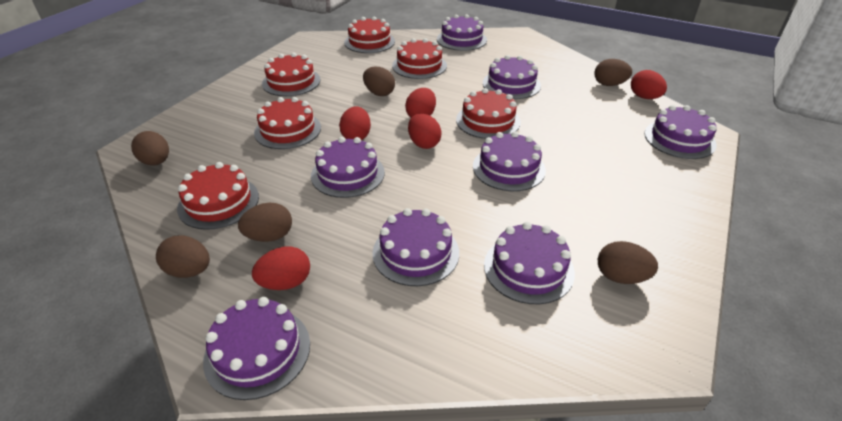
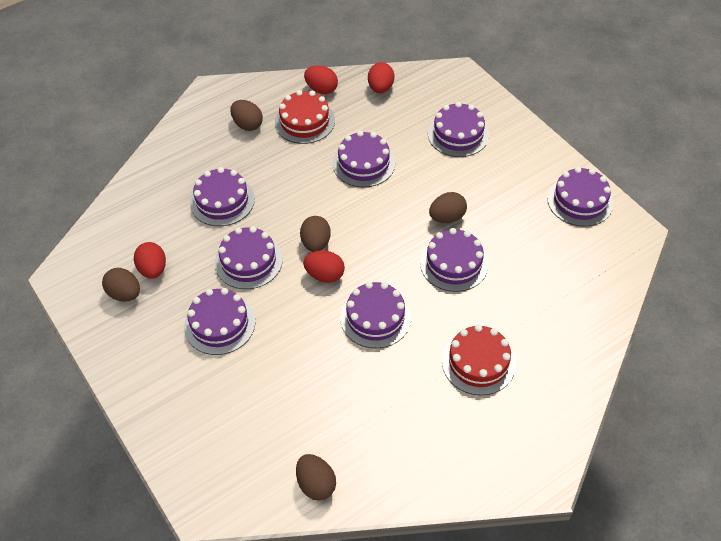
brown egg: 6 -> 5
red cake: 6 -> 2
red egg: 5 -> 4

